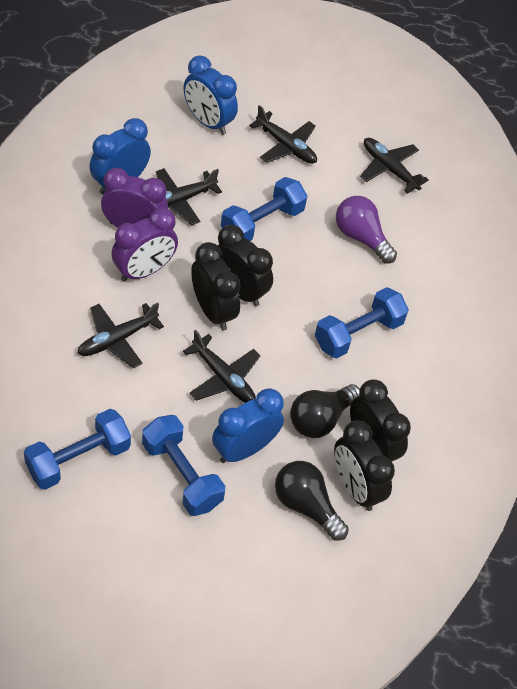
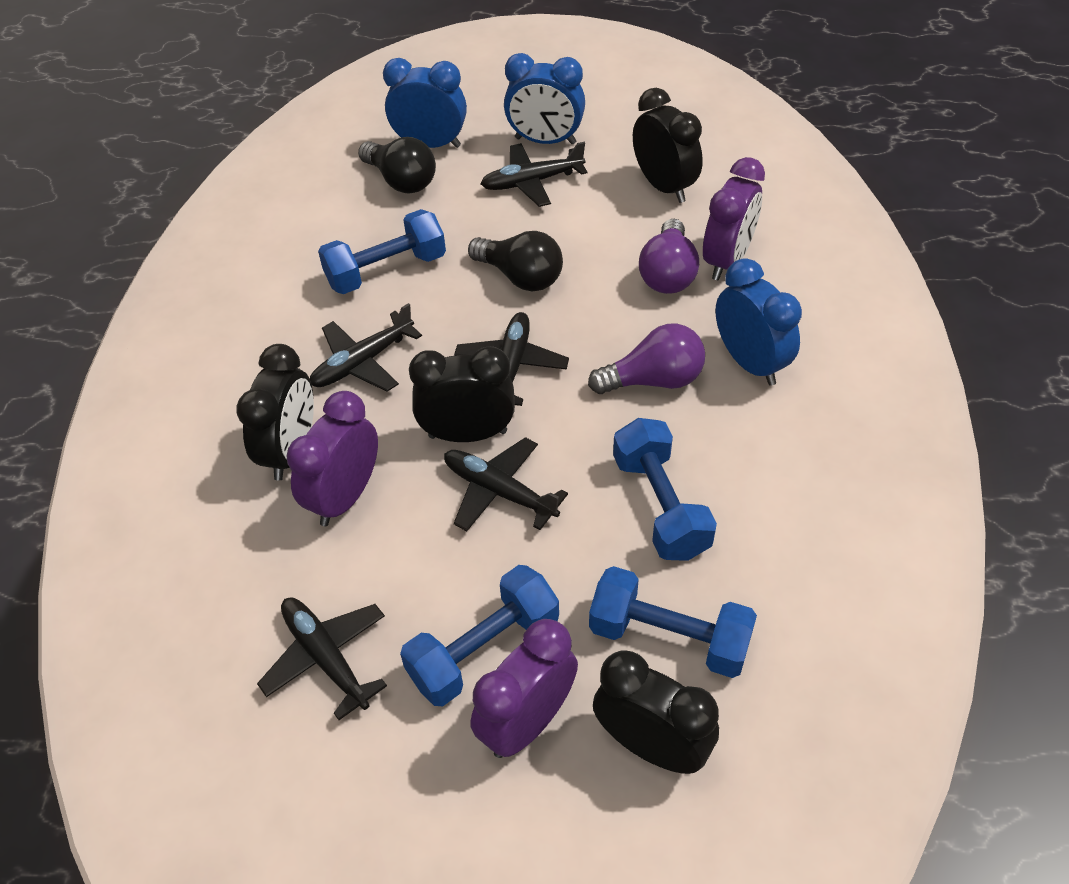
purple clock: 2 -> 3
purple light bulb: 1 -> 2

